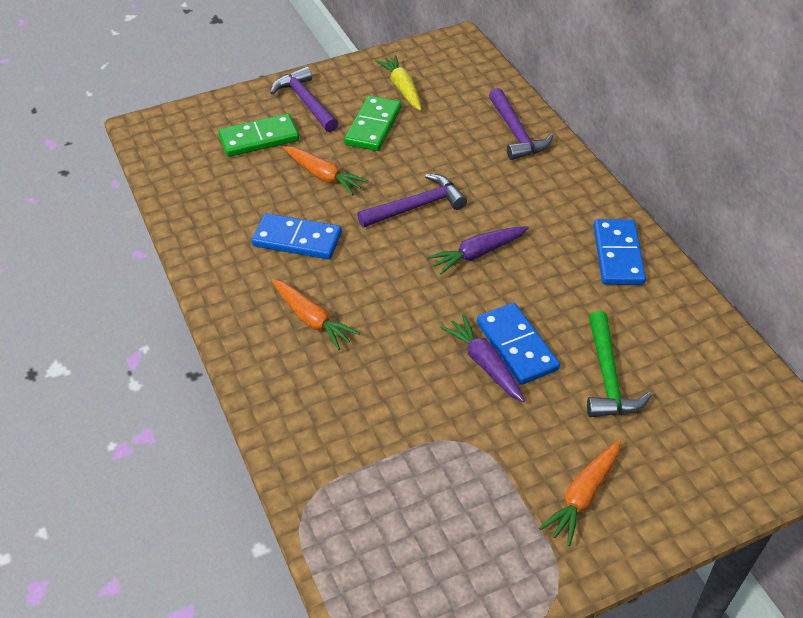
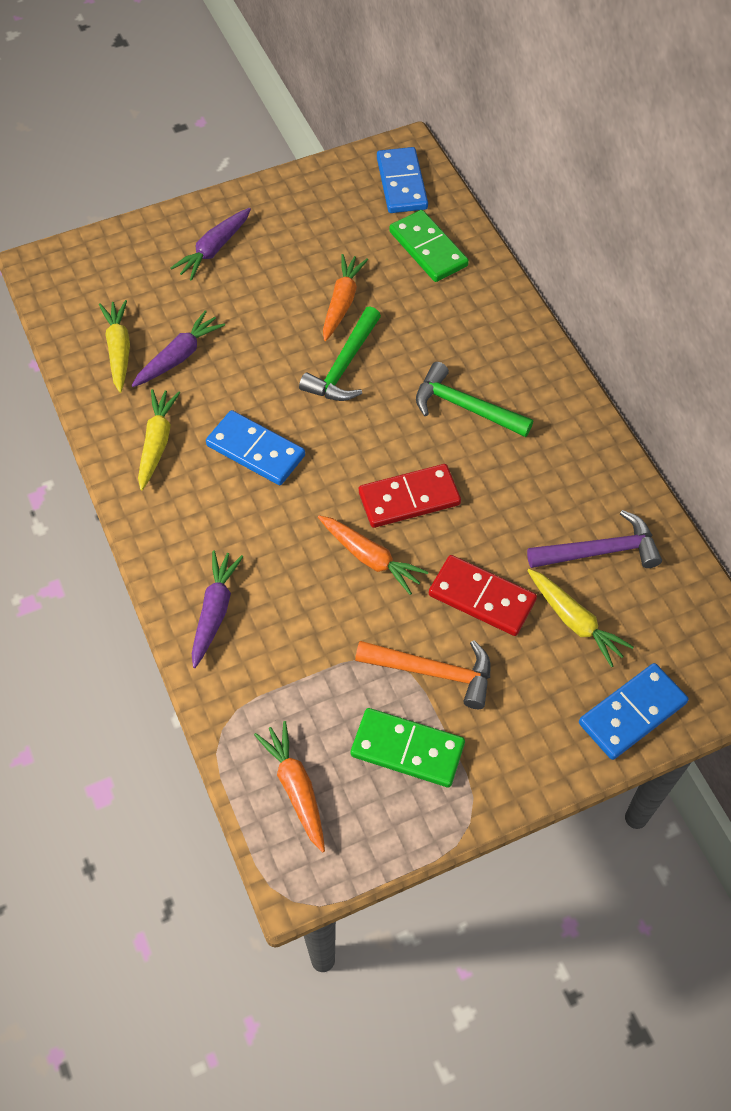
green hammer: 1 -> 2
orange hammer: 0 -> 1
purple carrot: 2 -> 3
purple hammer: 3 -> 1
red domino: 0 -> 2
yellow carrot: 1 -> 3

